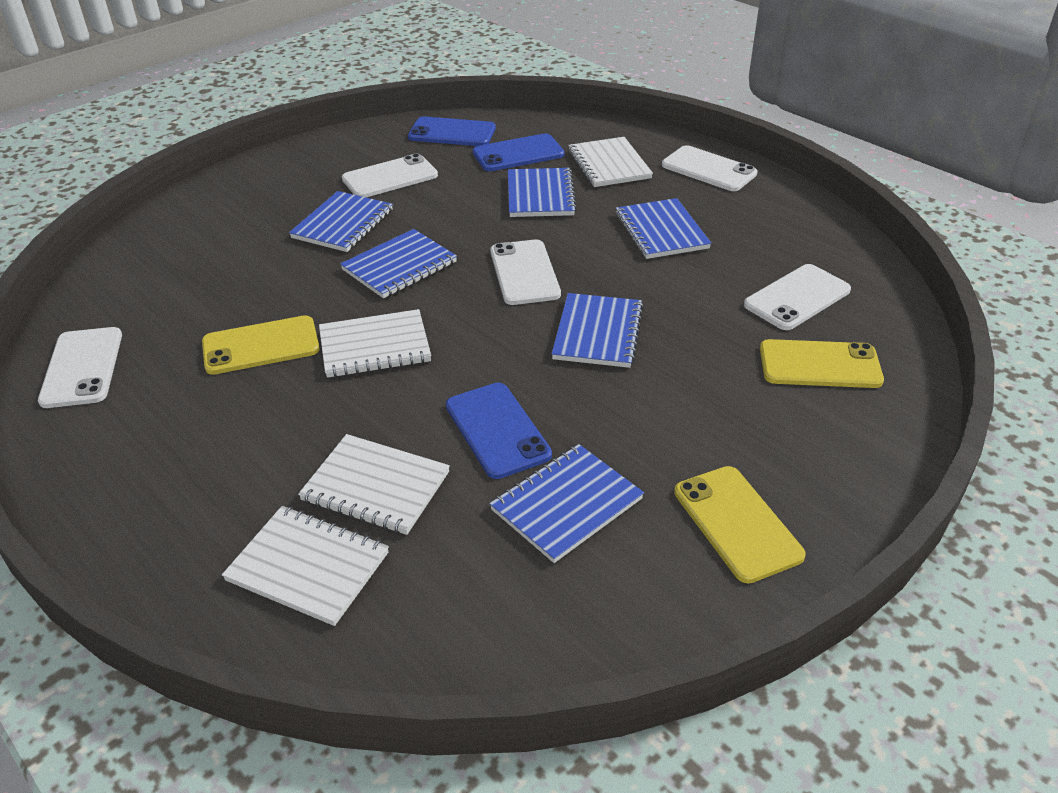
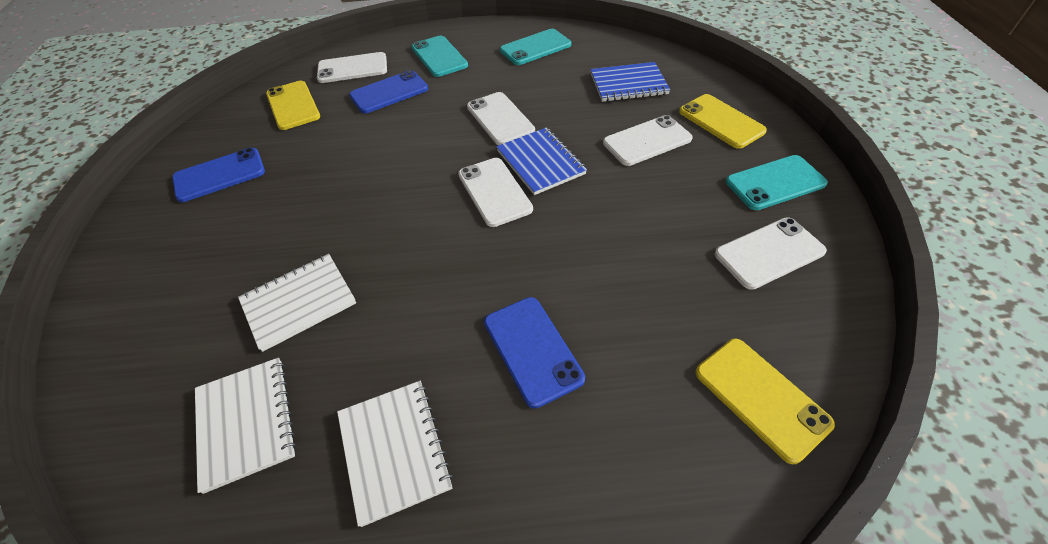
blue notebook: 6 -> 2
turquoise phone: 0 -> 3
white notebook: 4 -> 3

